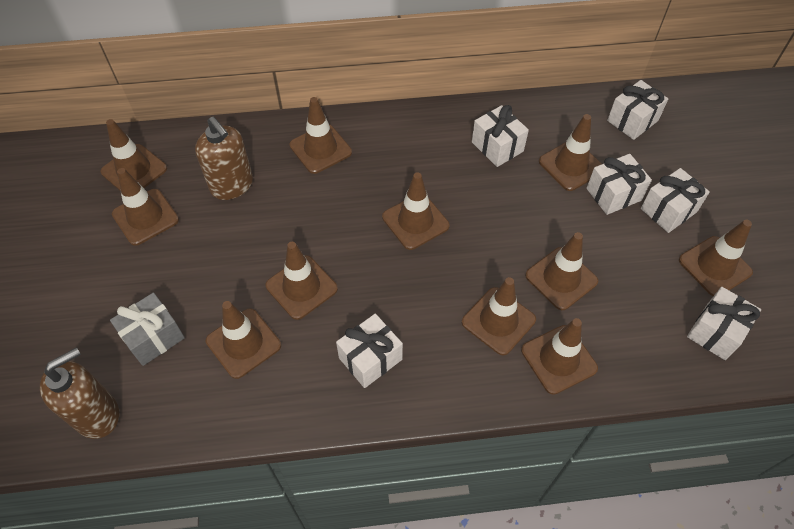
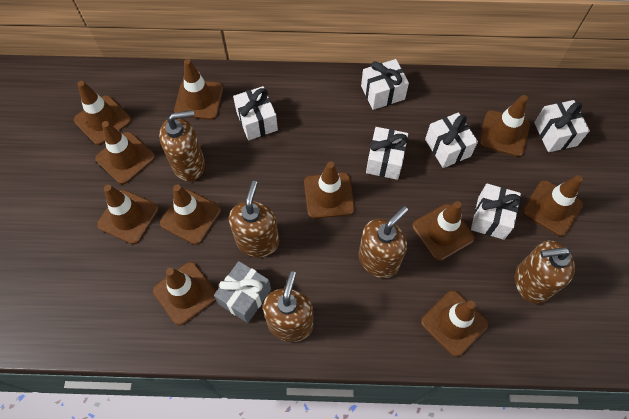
brown soap dispenser: 2 -> 5

